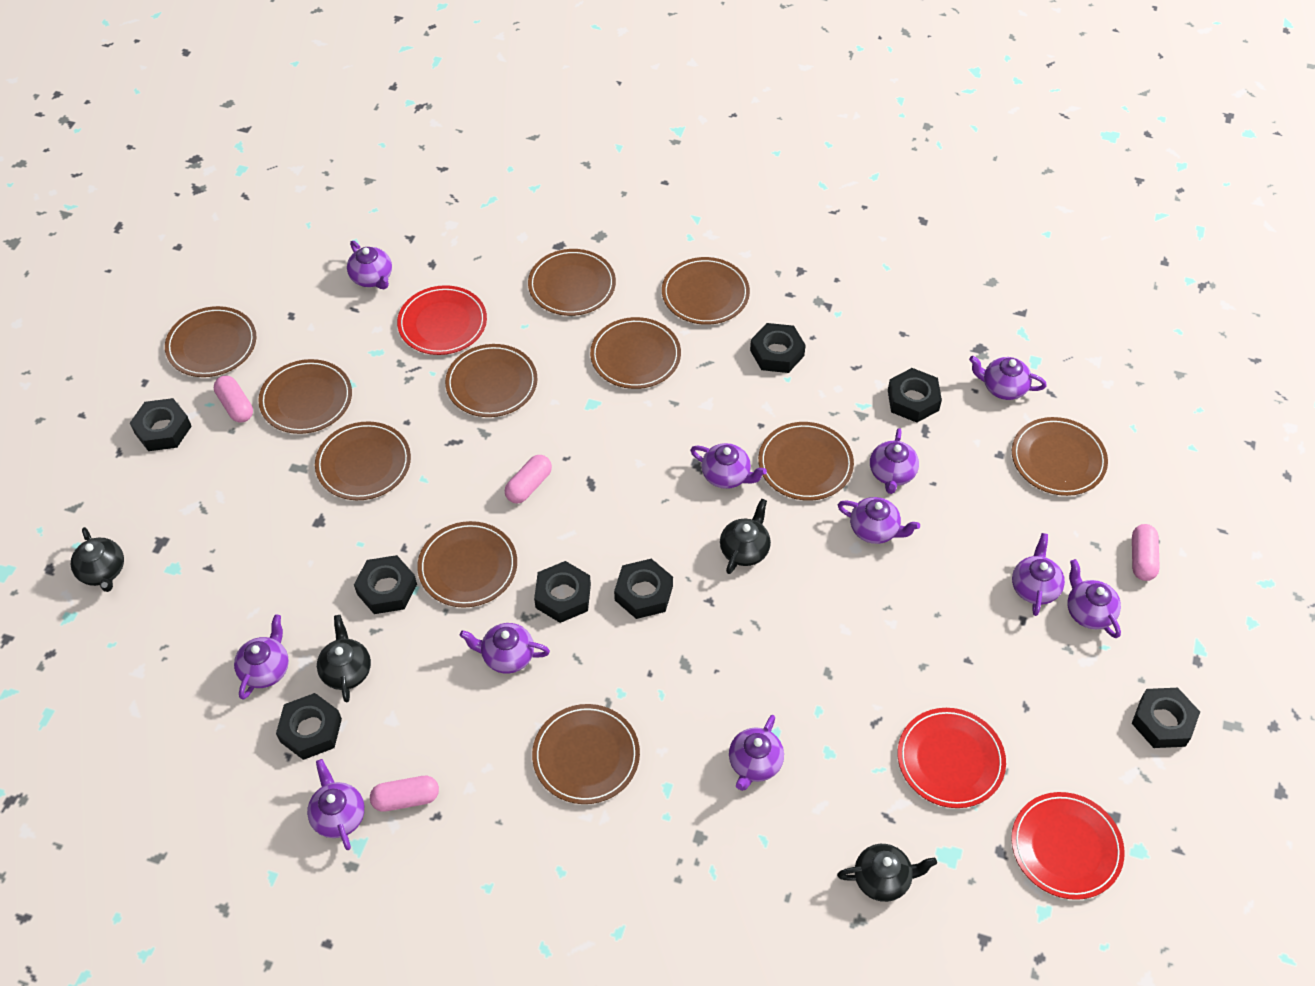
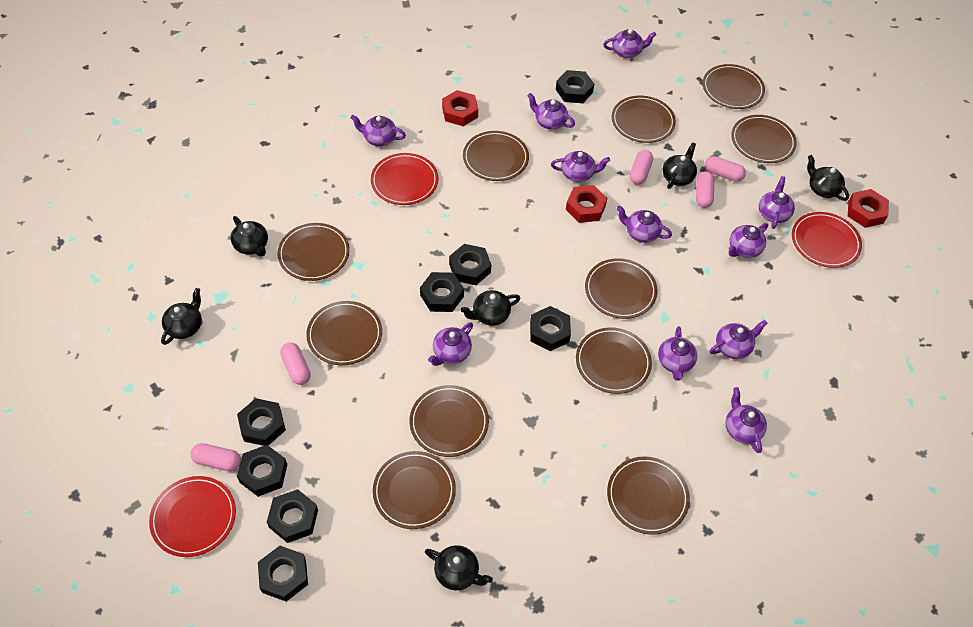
black teapot: 4 -> 6
pink capsule: 4 -> 5
red nut: 0 -> 3

